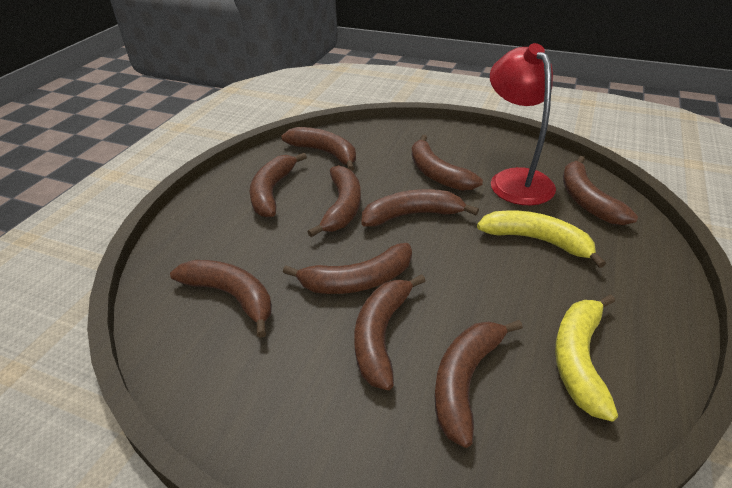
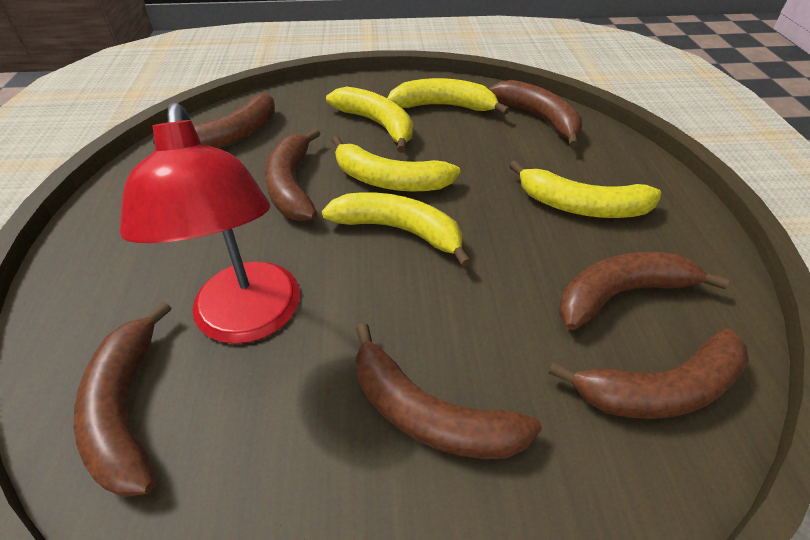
brown banana: 10 -> 7
yellow banana: 2 -> 5

